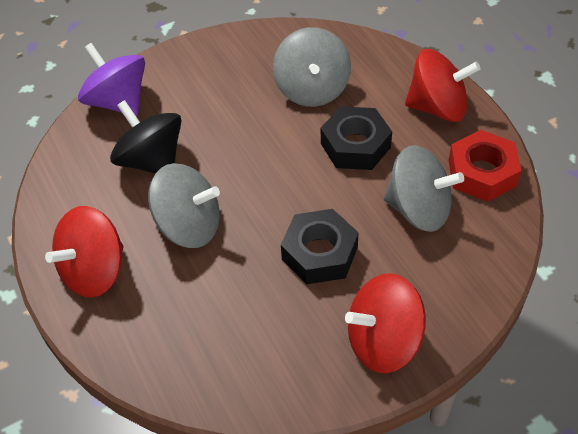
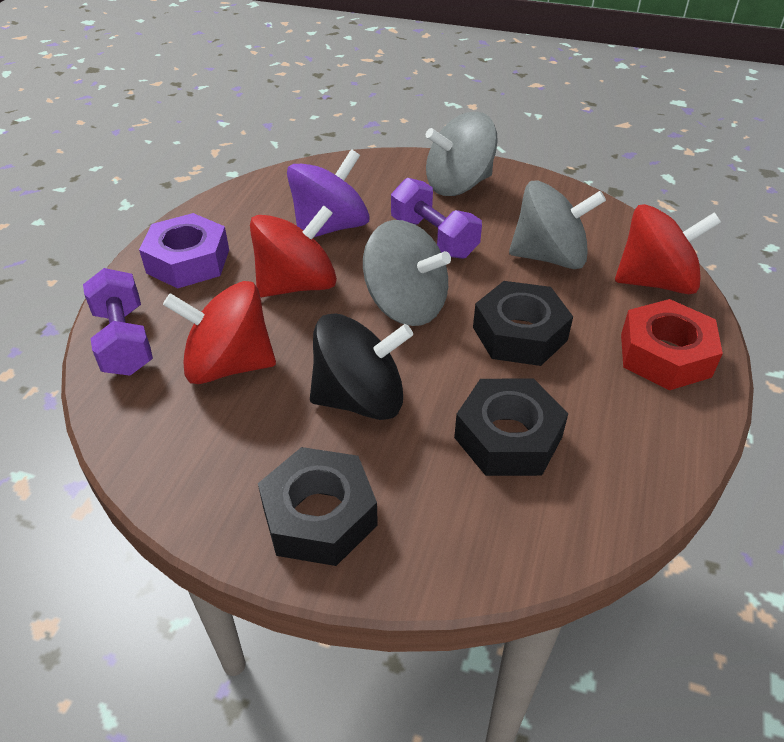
black nut: 2 -> 3
purple dumbbell: 0 -> 2
purple nut: 0 -> 1

